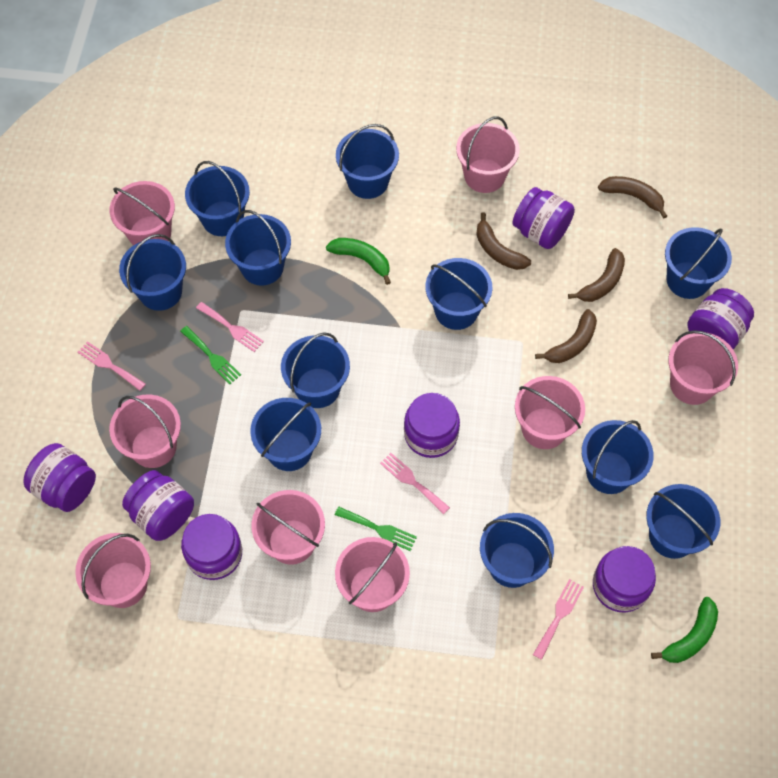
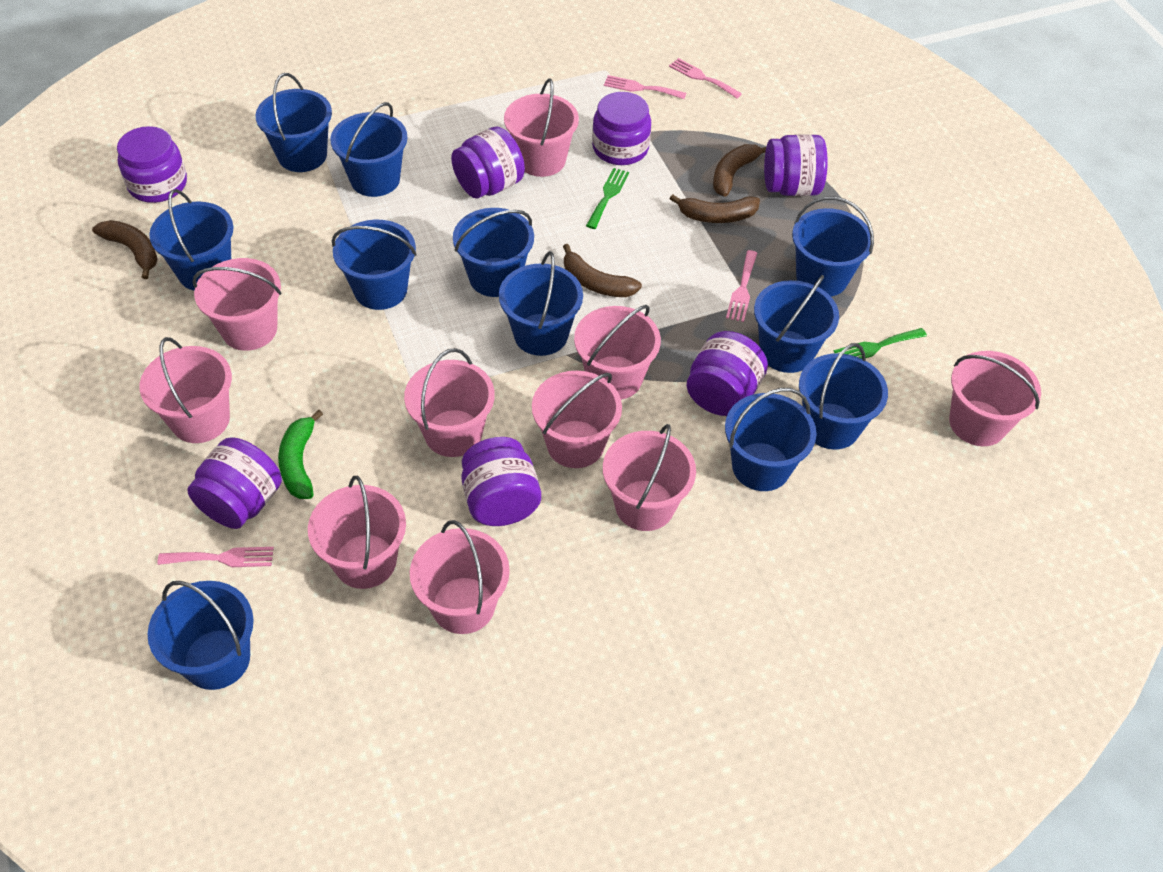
green banana: 2 -> 1
pink bucket: 8 -> 10

